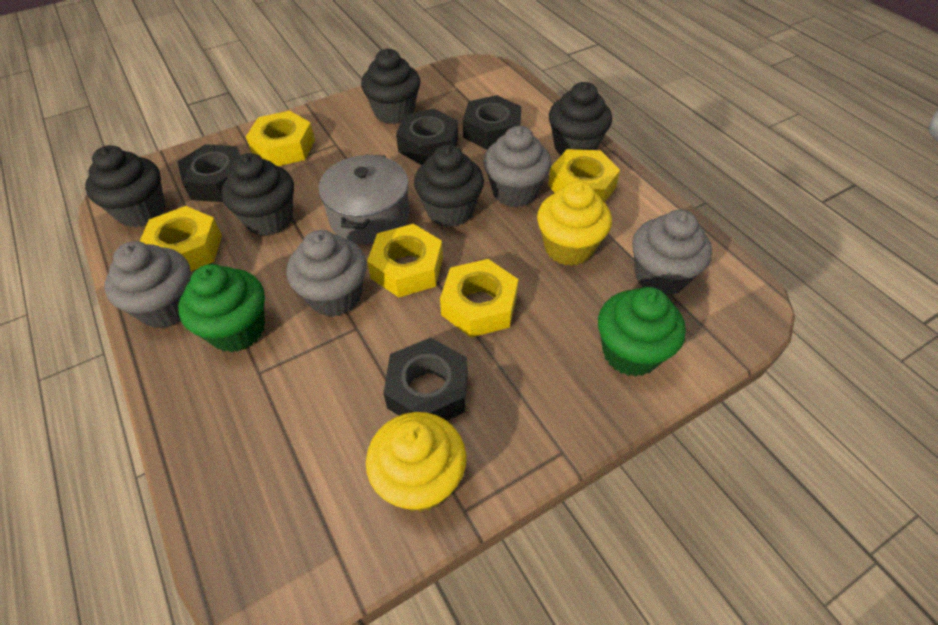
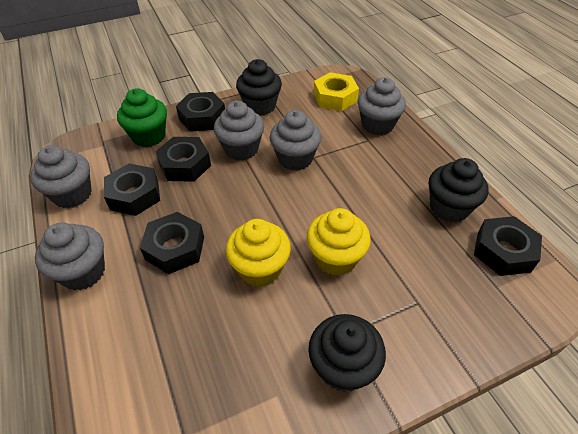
black cupcake: 5 -> 3
black nut: 4 -> 5
green cupcake: 2 -> 1
grey cupcake: 4 -> 5
grey pot: 1 -> 0
yellow nut: 5 -> 1

